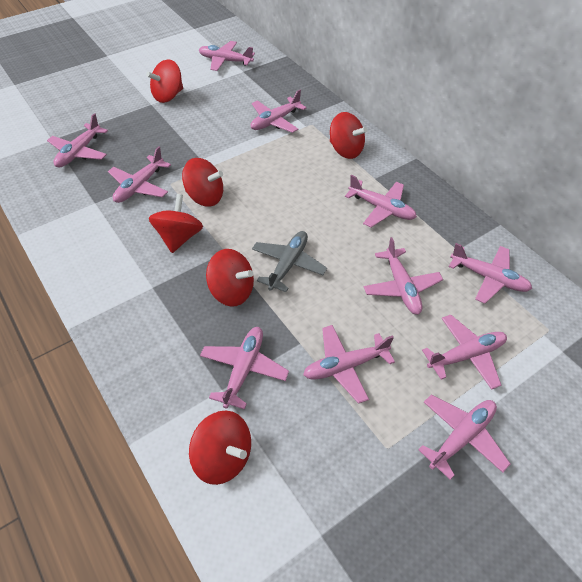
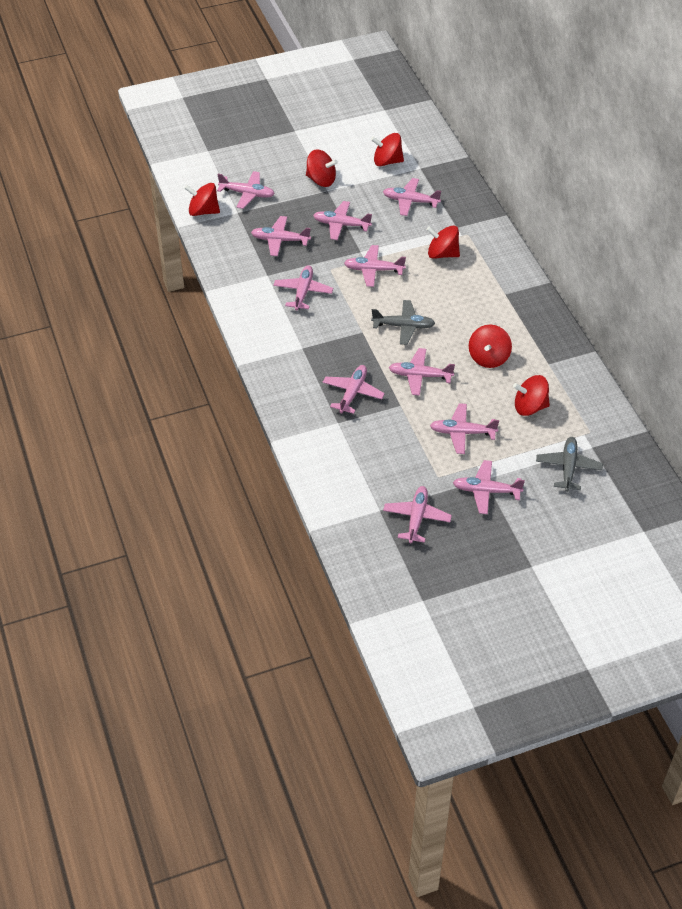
grey plane: 1 -> 2

